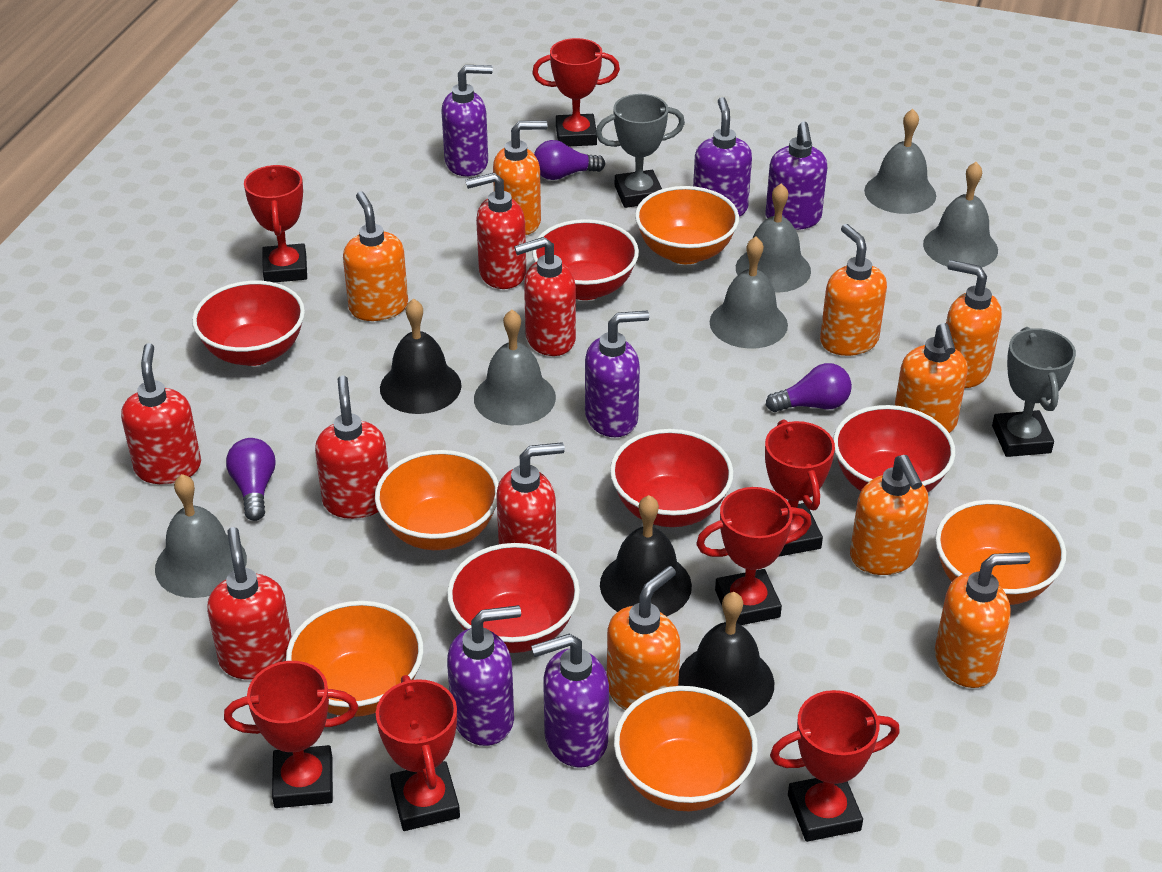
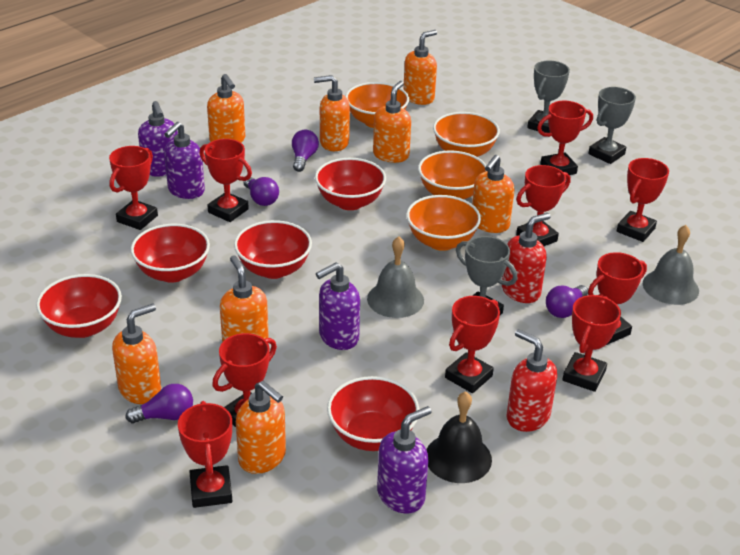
black bell: 3 -> 1
grey bell: 6 -> 2
grey trophy: 2 -> 3
orange bowl: 5 -> 4
purple light bulb: 3 -> 4
purple soap dispenser: 6 -> 4
red soap dispenser: 6 -> 2
red trophy: 7 -> 10

